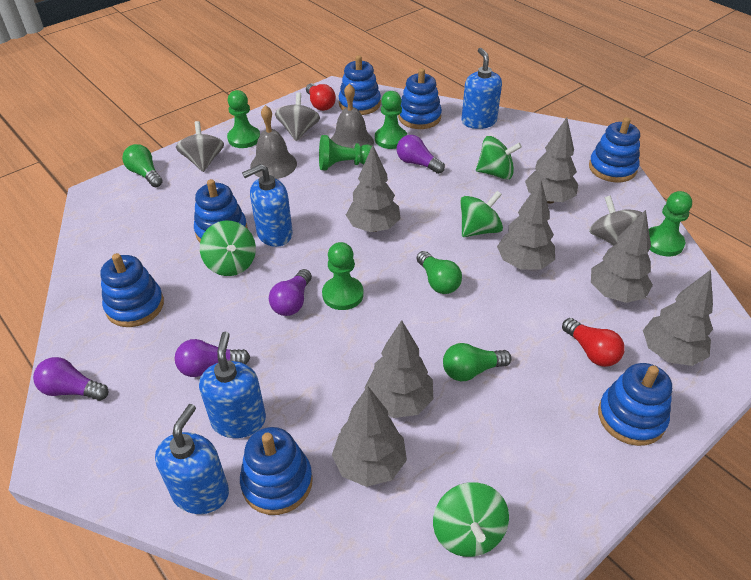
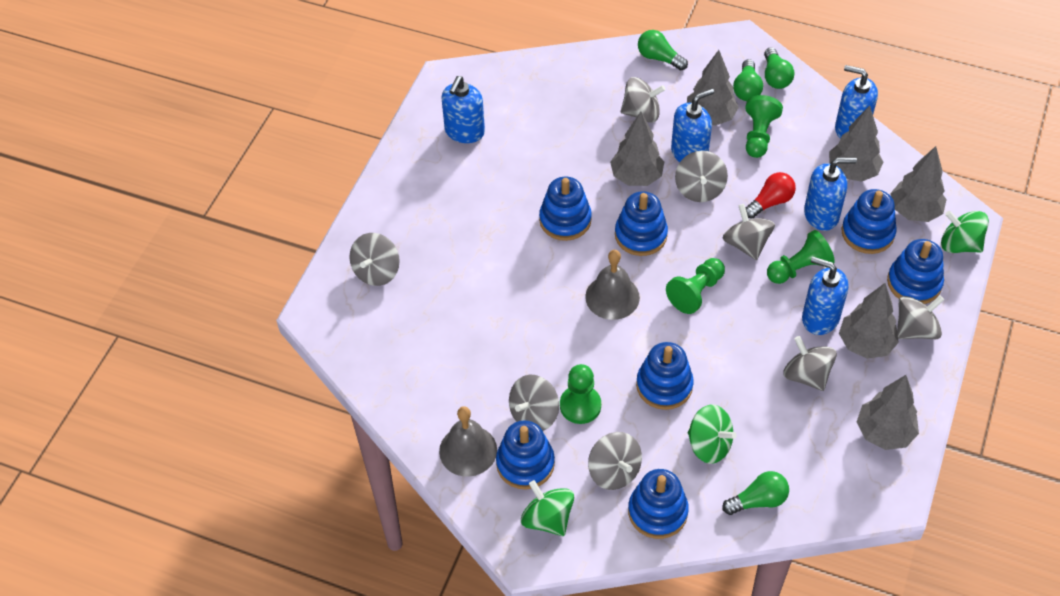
blue soap dispenser: 4 -> 5
green light bulb: 3 -> 4
green pawn: 5 -> 4
green spinning top: 4 -> 3
grey spinning top: 3 -> 8
grey tree: 7 -> 6
purple light bulb: 4 -> 0
red light bulb: 2 -> 1

